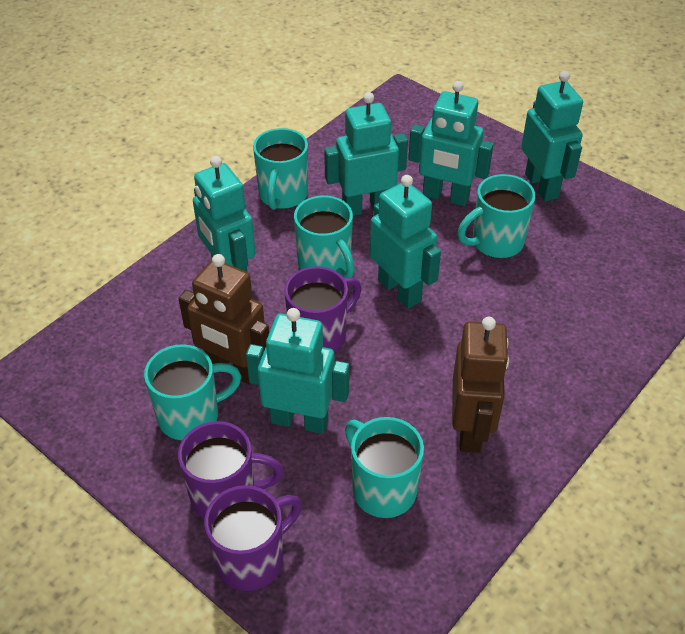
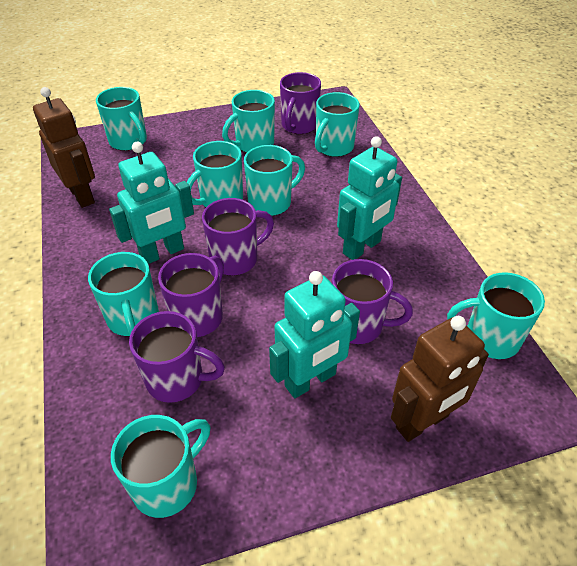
purple mug: 3 -> 5
turquoise mug: 5 -> 8
turquoise robot: 6 -> 3

